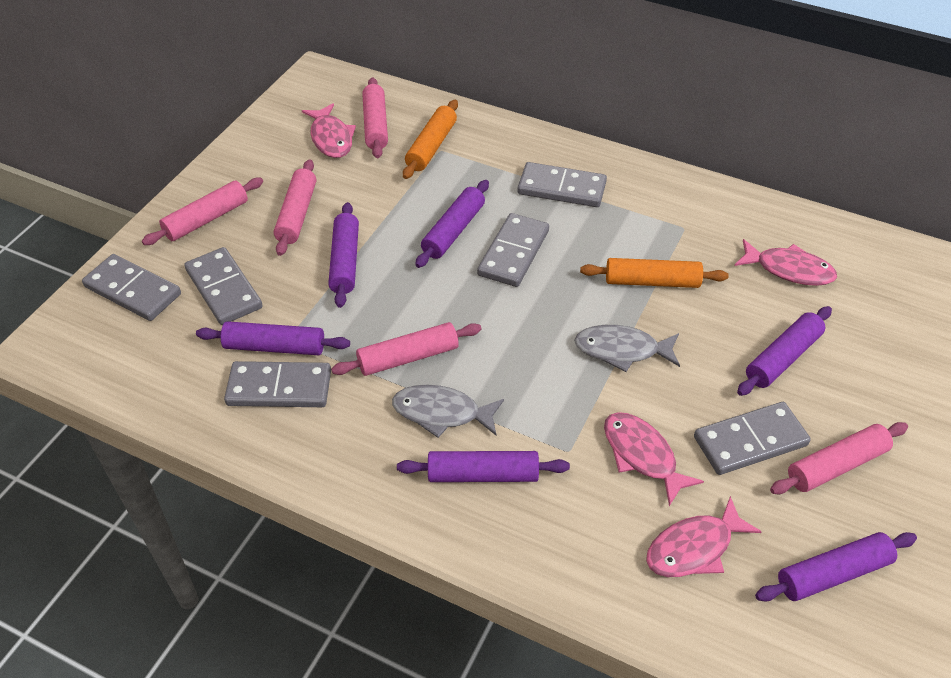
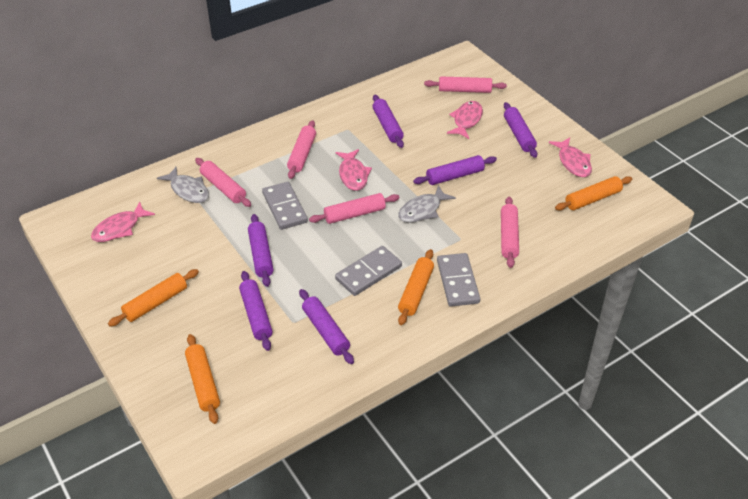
grey domino: 6 -> 3
orange rolling pin: 2 -> 4

